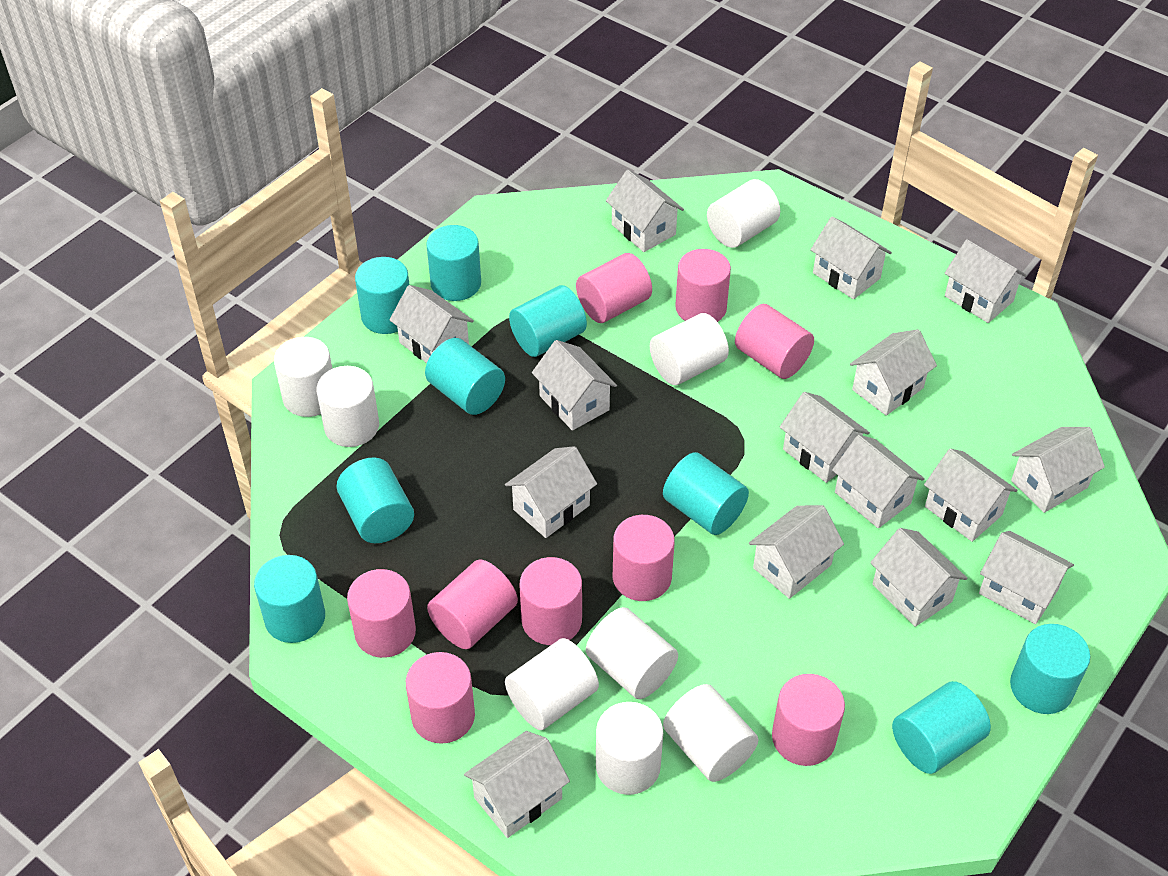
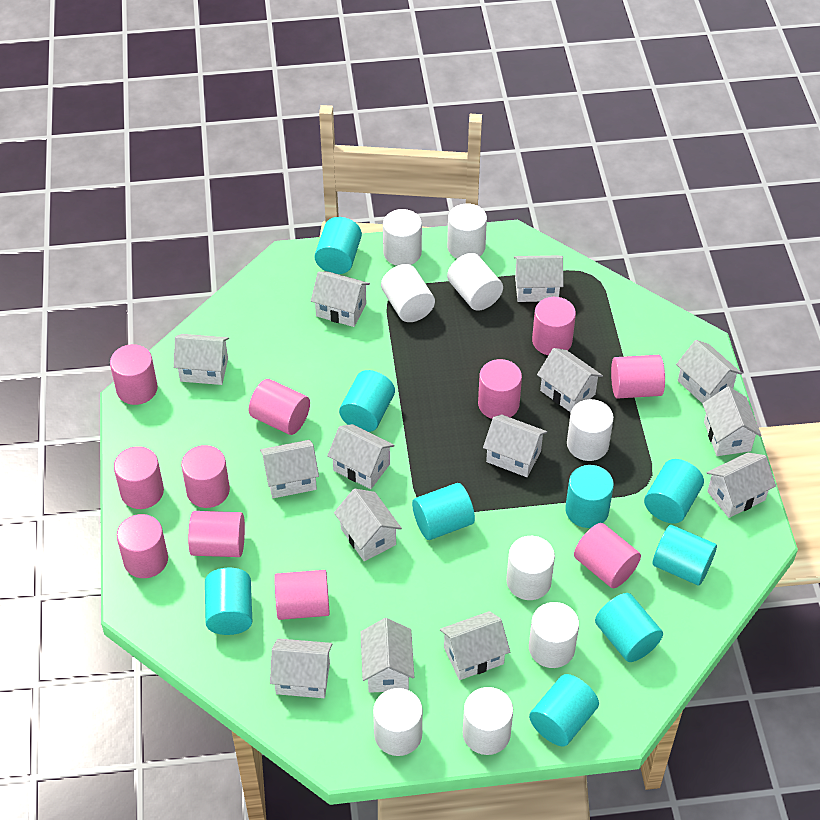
pink cylinder: 9 -> 11
white cylinder: 8 -> 9
white house: 15 -> 14

